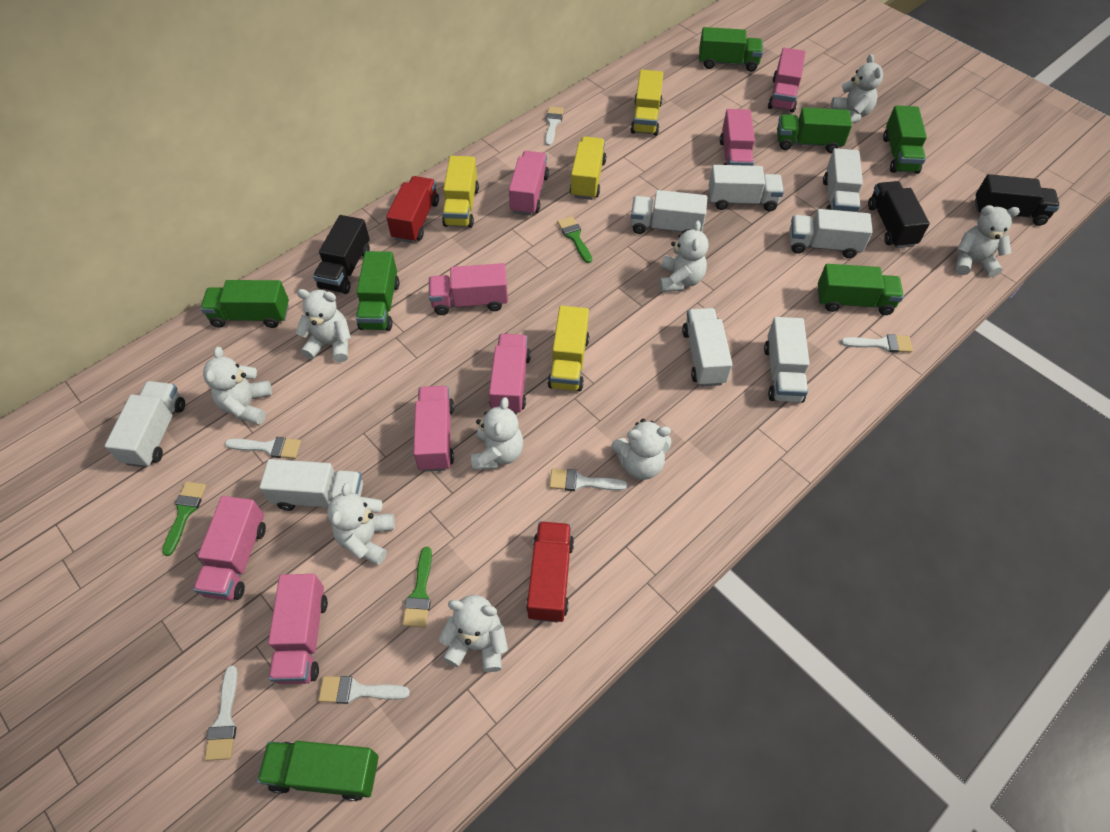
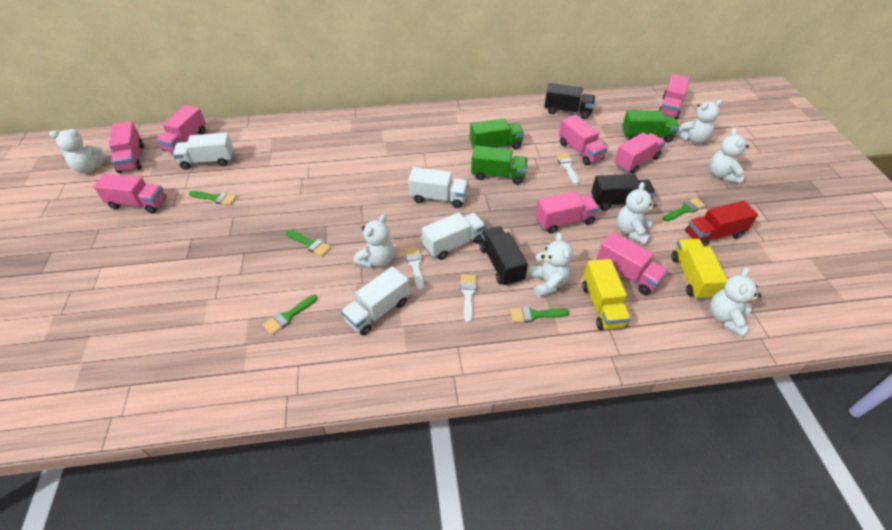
green brush: 3 -> 5
green truck: 7 -> 3
red truck: 2 -> 1
white brush: 6 -> 3
white teddy bear: 9 -> 7
white truck: 8 -> 4
yellow truck: 4 -> 2

